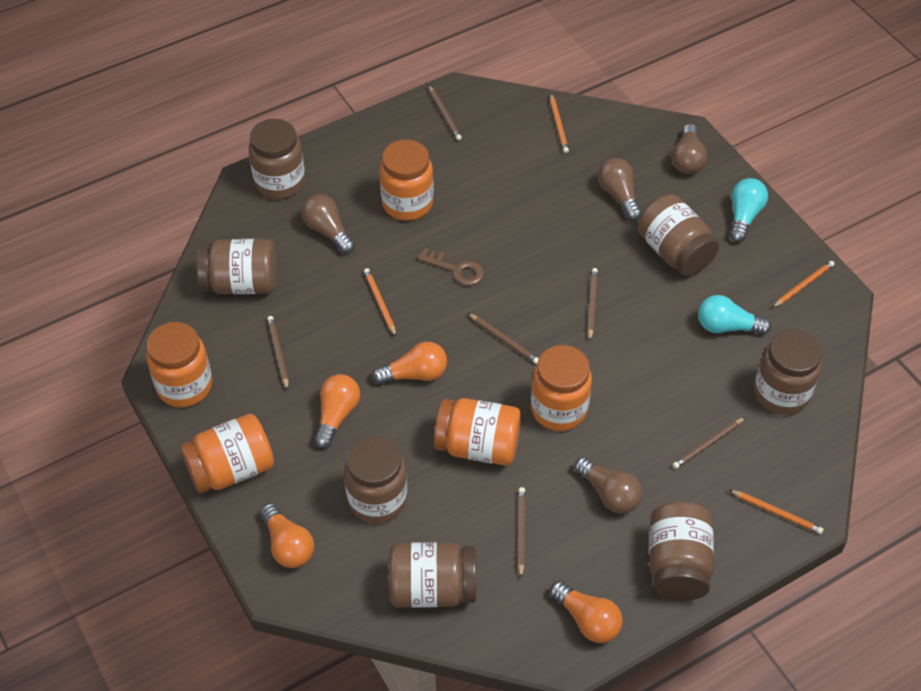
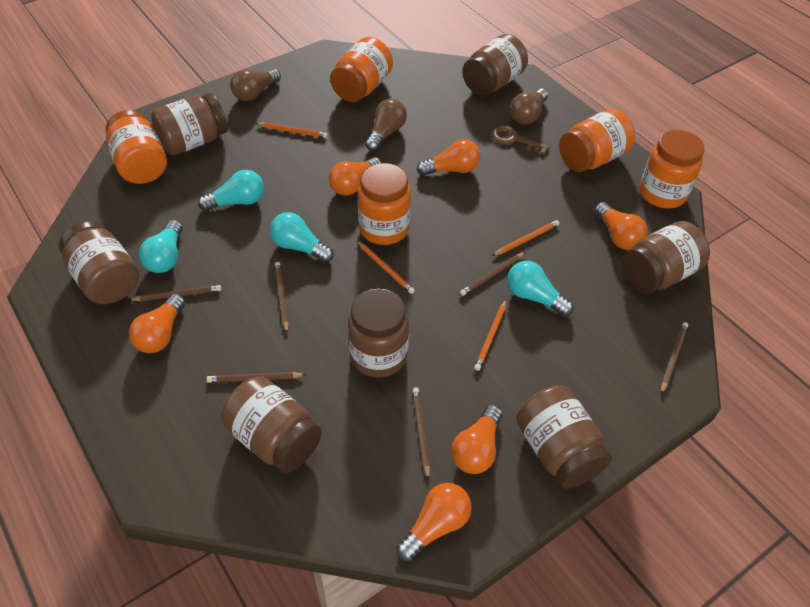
brown light bulb: 4 -> 3
orange light bulb: 4 -> 6
turquoise light bulb: 2 -> 4

